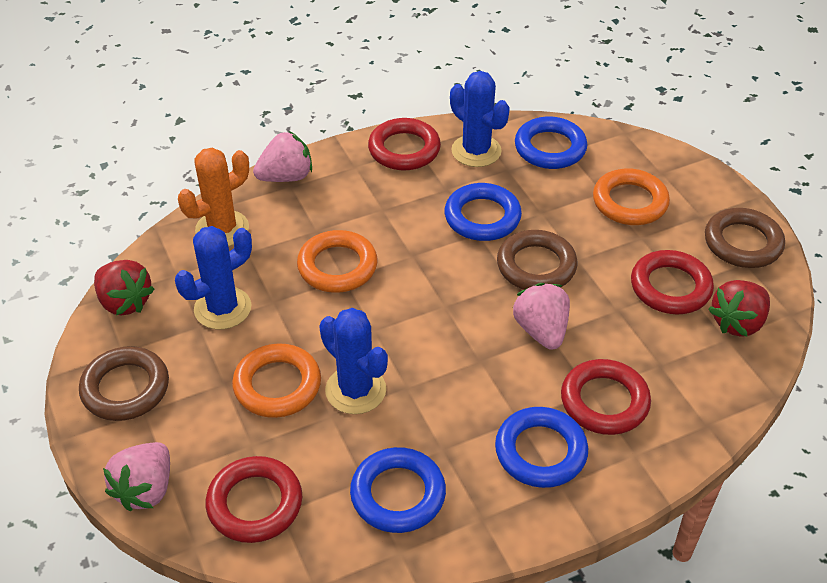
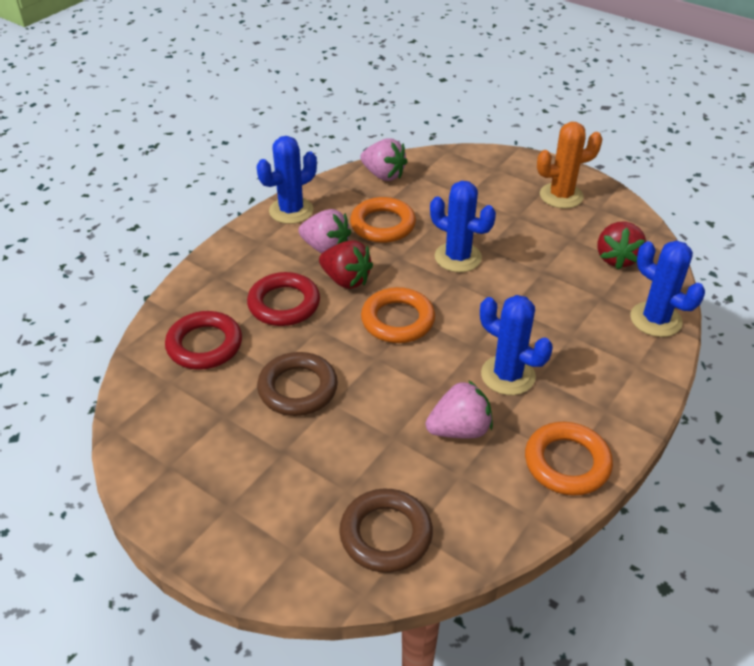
blue cactus: 3 -> 4
blue ring: 4 -> 0
brown ring: 3 -> 2
red ring: 4 -> 2

